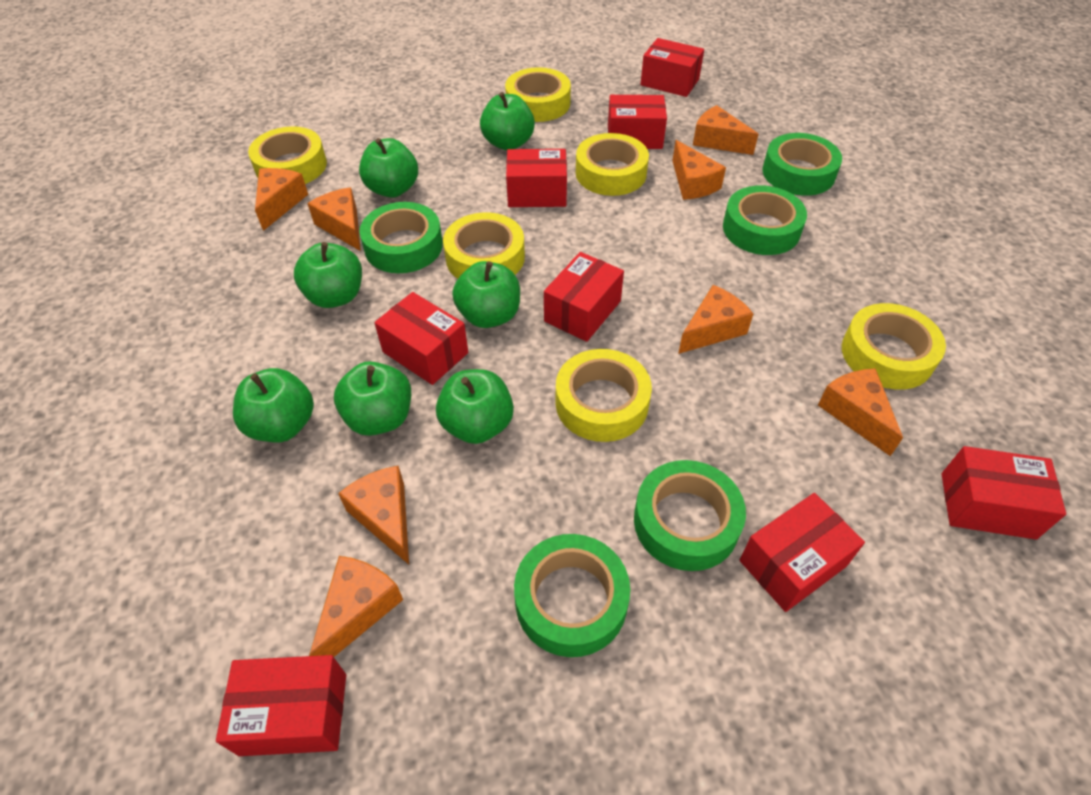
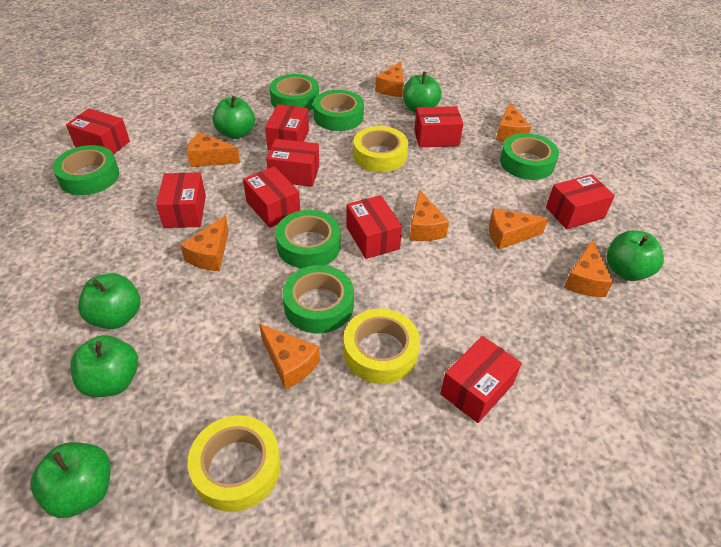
green apple: 7 -> 6
green tape: 5 -> 6
red box: 8 -> 9
yellow tape: 6 -> 3

